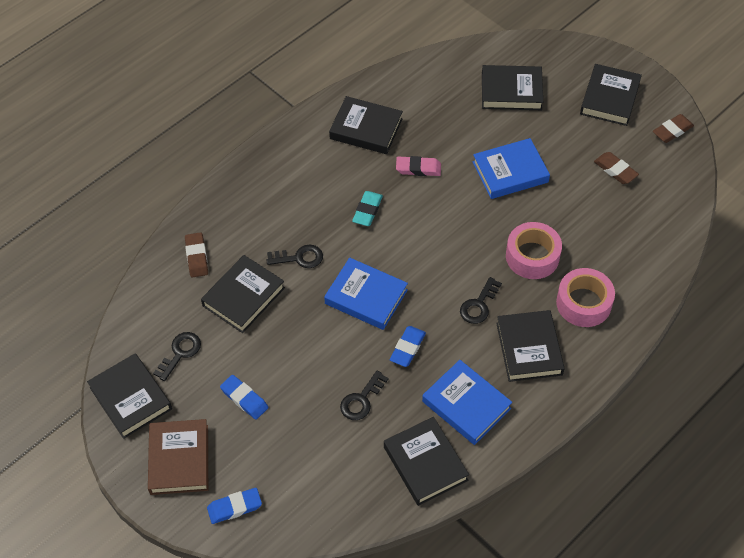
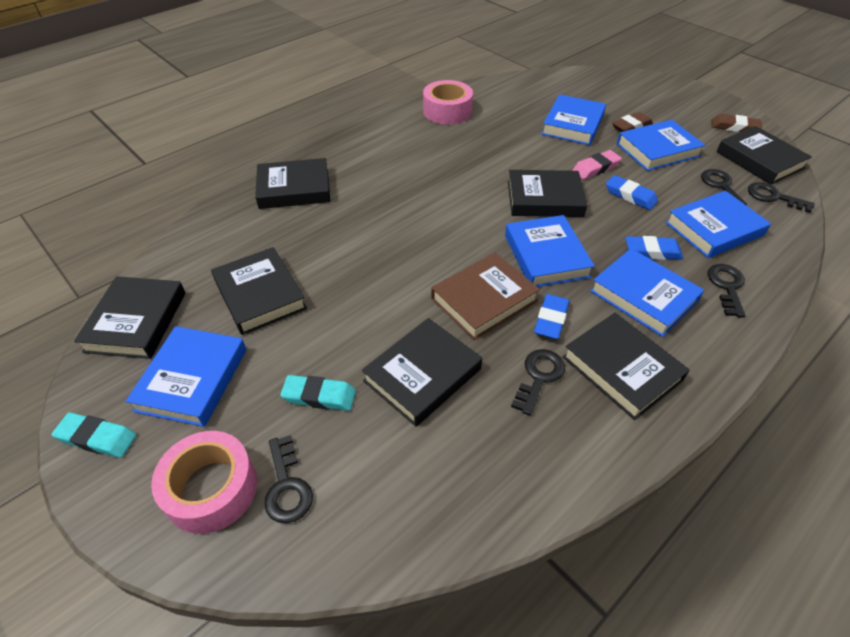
black key: 4 -> 5
blue book: 3 -> 6
brown eraser: 3 -> 2
turquoise eraser: 1 -> 2

